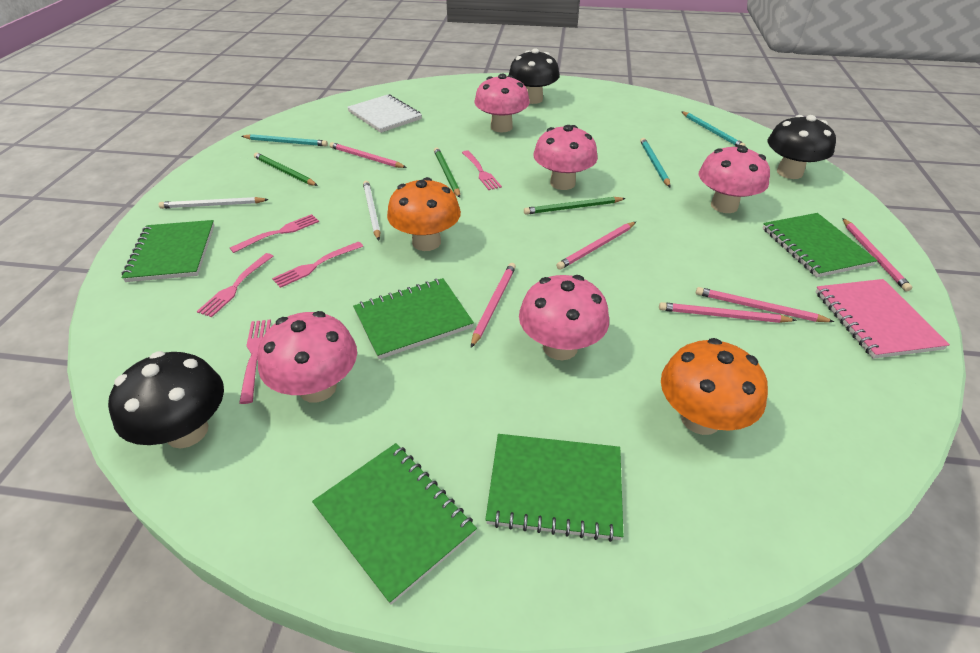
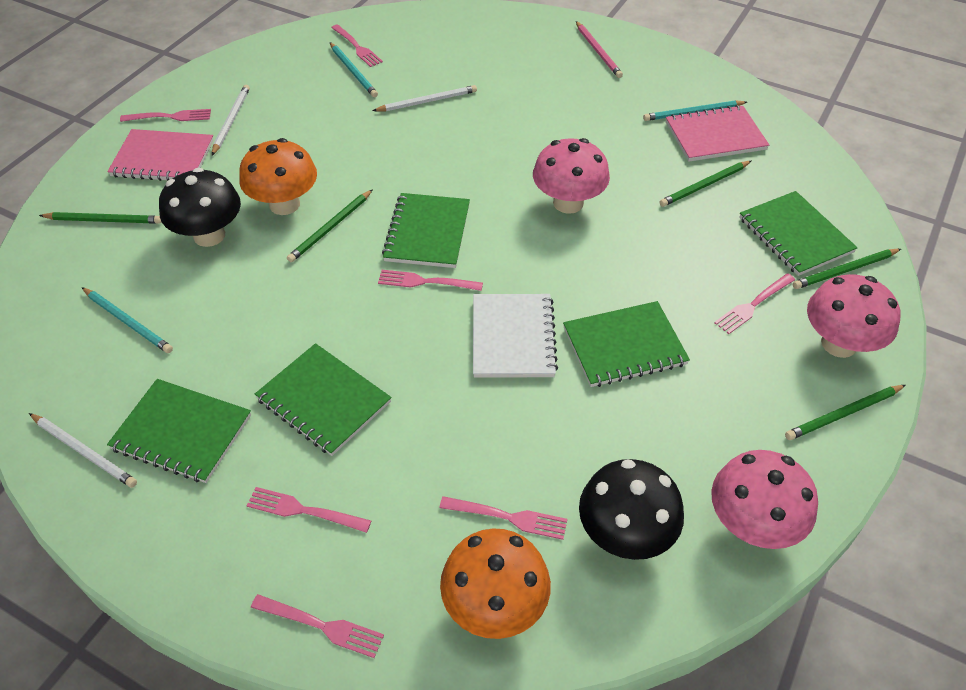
black mushroom: 3 -> 2
green pencil: 3 -> 5
pink fork: 5 -> 7
pink mushroom: 5 -> 3
pink notebook: 1 -> 2
pink pencil: 6 -> 1
white pencil: 2 -> 3

